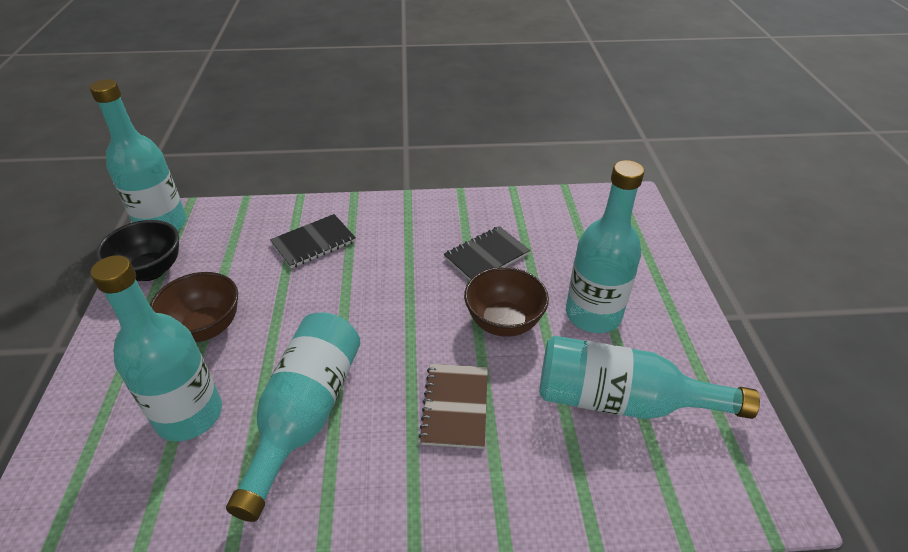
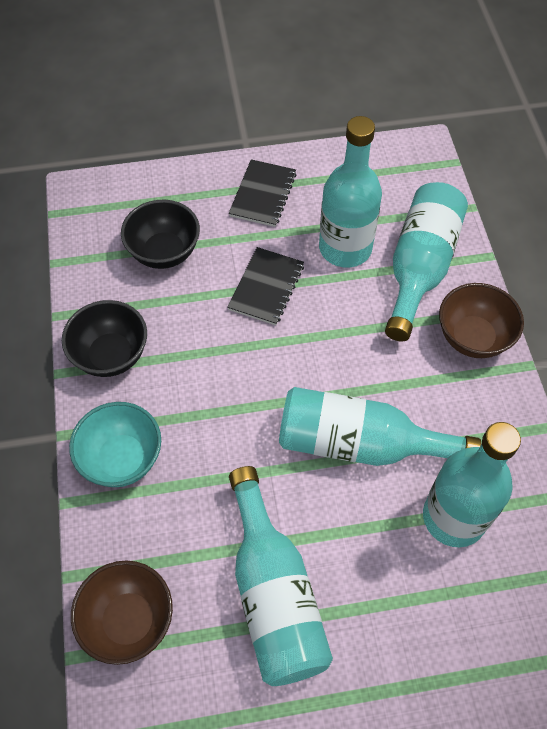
black bowl: 1 -> 2
brown notebook: 1 -> 0
turquoise bowl: 0 -> 1

